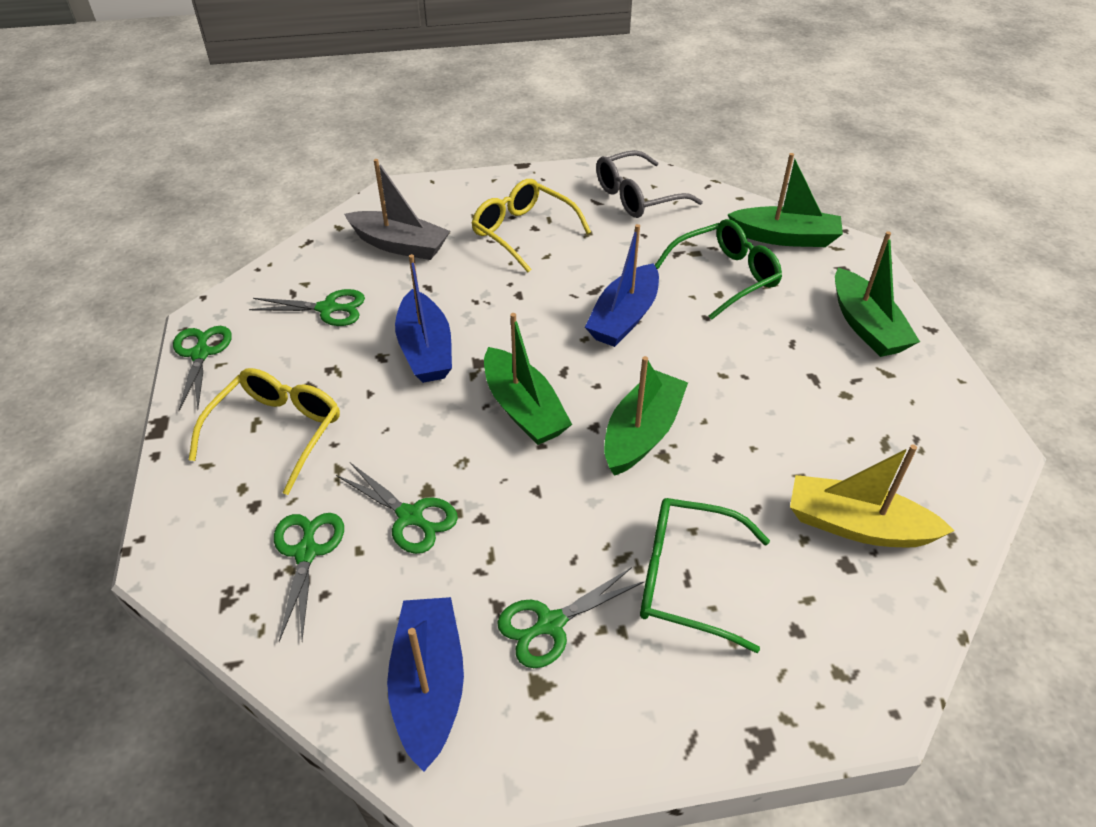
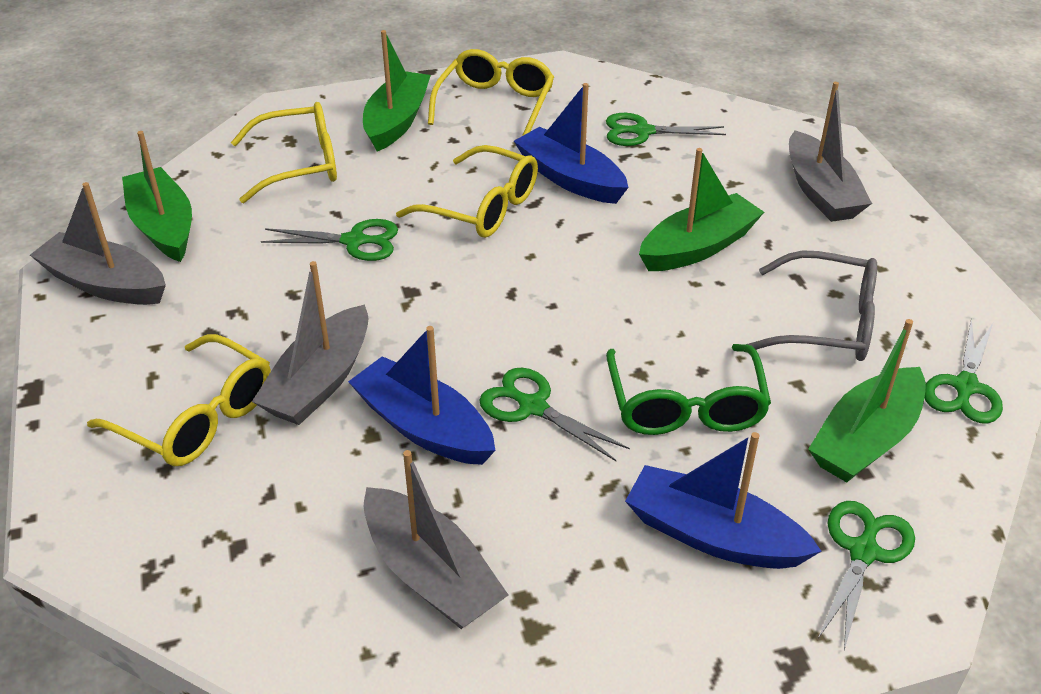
green glasses: 2 -> 1
grey boat: 1 -> 4
yellow boat: 1 -> 0
yellow glasses: 2 -> 4

